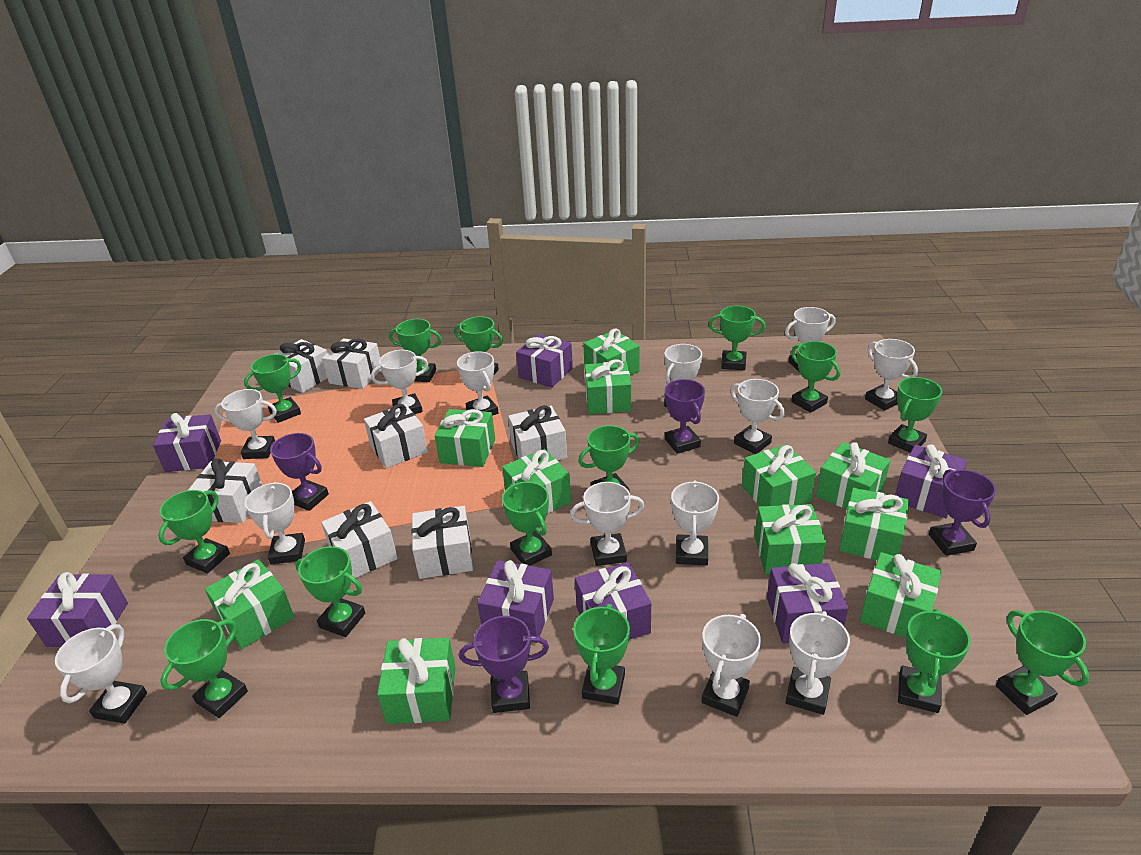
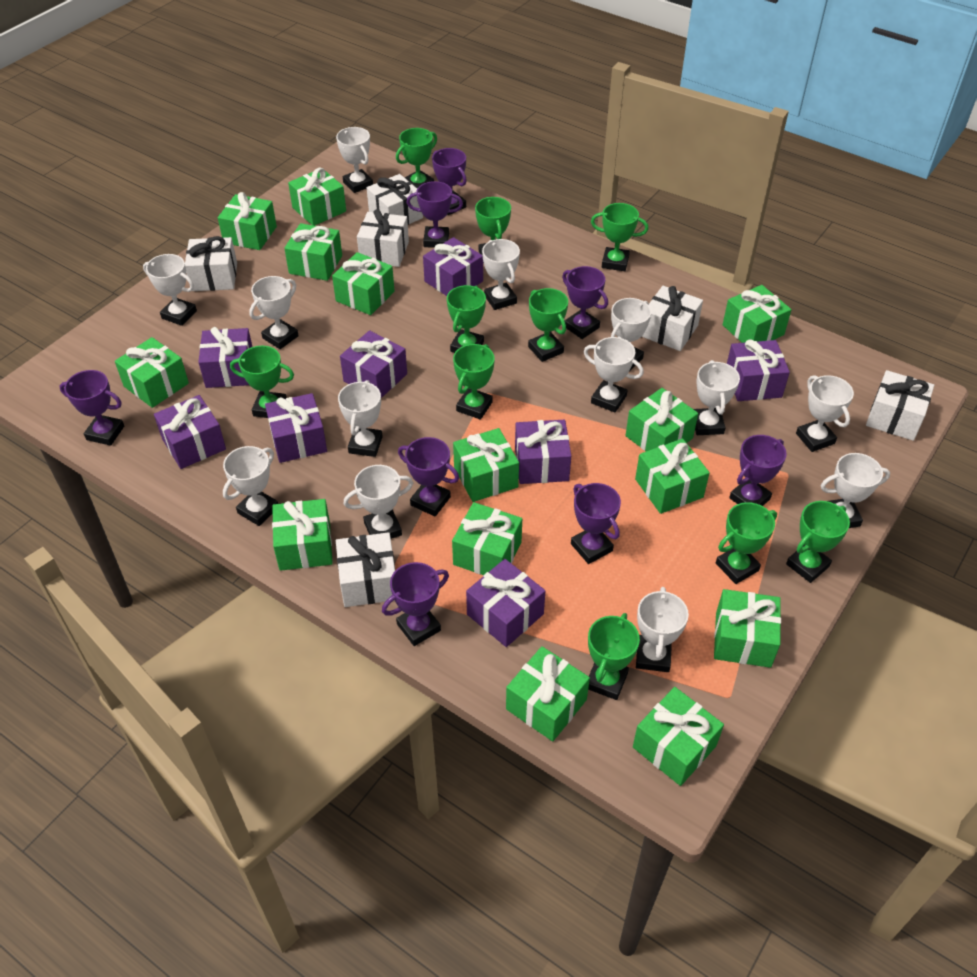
green gift: 11 -> 14
green trophy: 14 -> 10
purple gift: 7 -> 8
purple trophy: 4 -> 8
white gift: 7 -> 6

